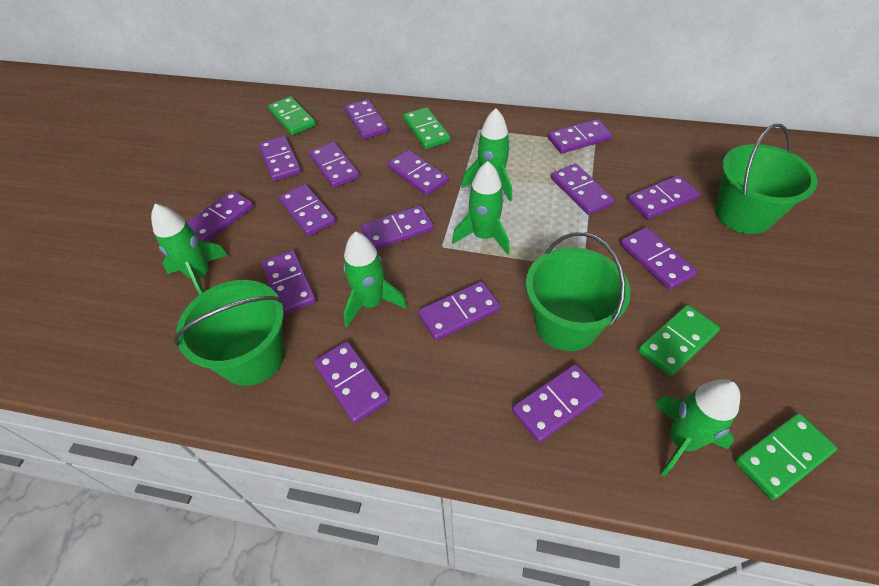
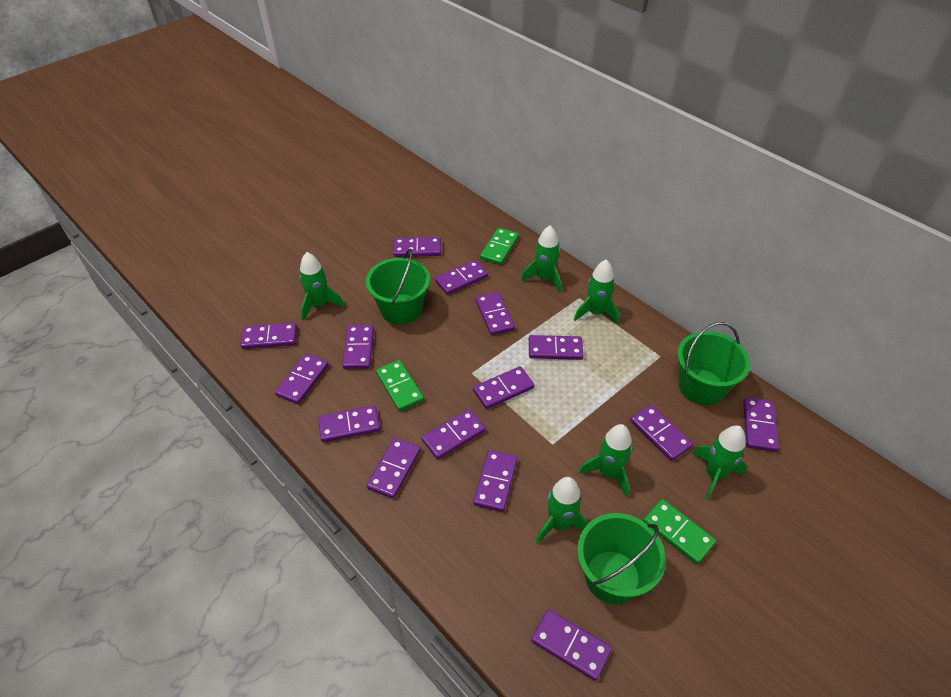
green domino: 4 -> 3
green rocket: 5 -> 6

